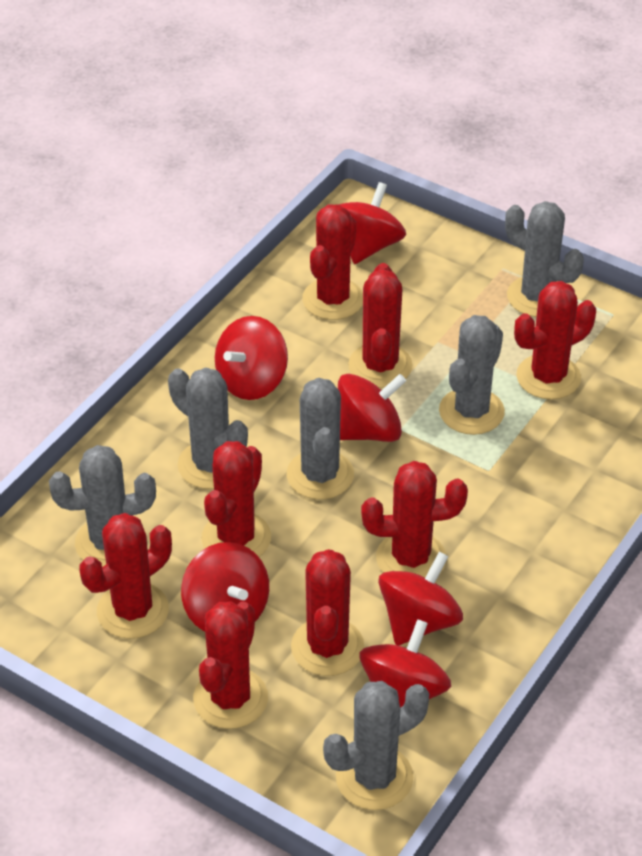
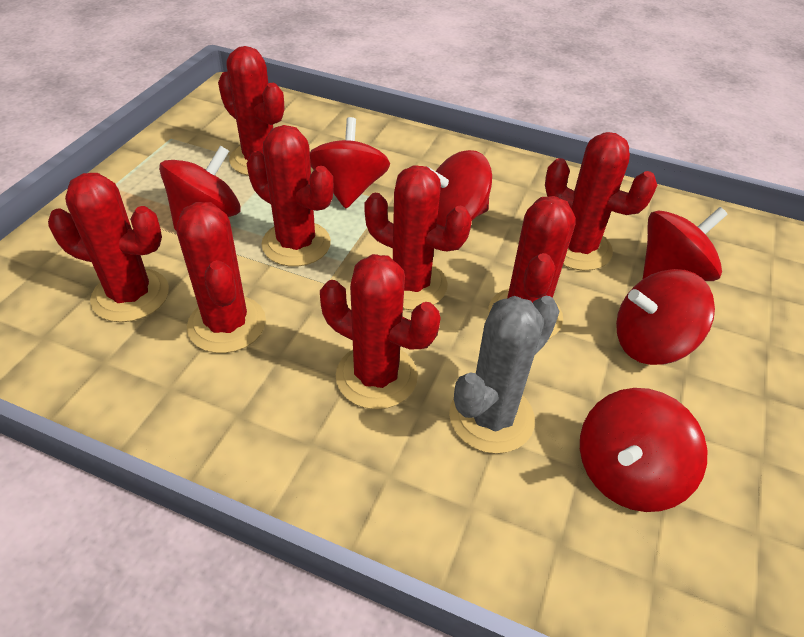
grey cactus: 6 -> 1

